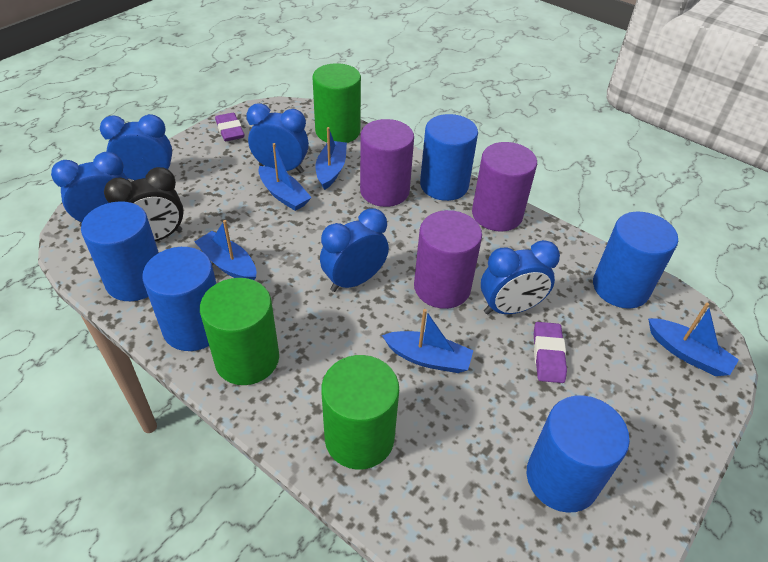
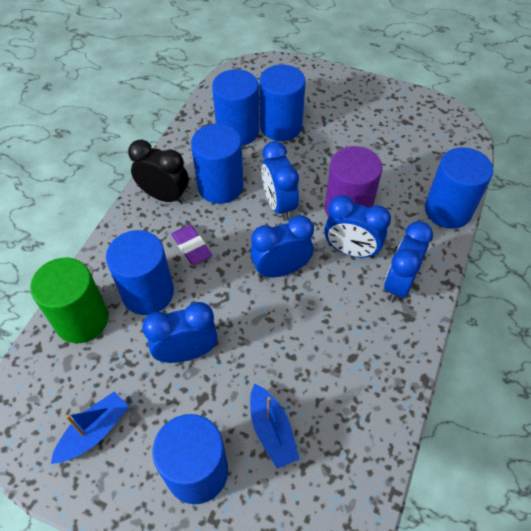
blue boat: 5 -> 2
blue cylinder: 5 -> 6
green cylinder: 3 -> 1
purple cylinder: 3 -> 1
purple eraser: 2 -> 1

